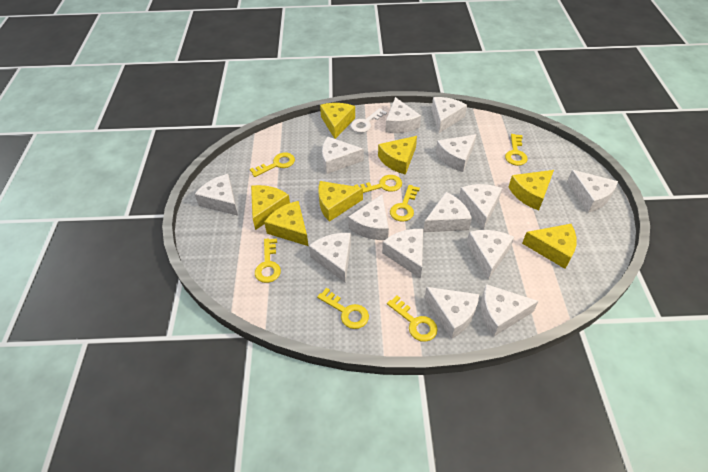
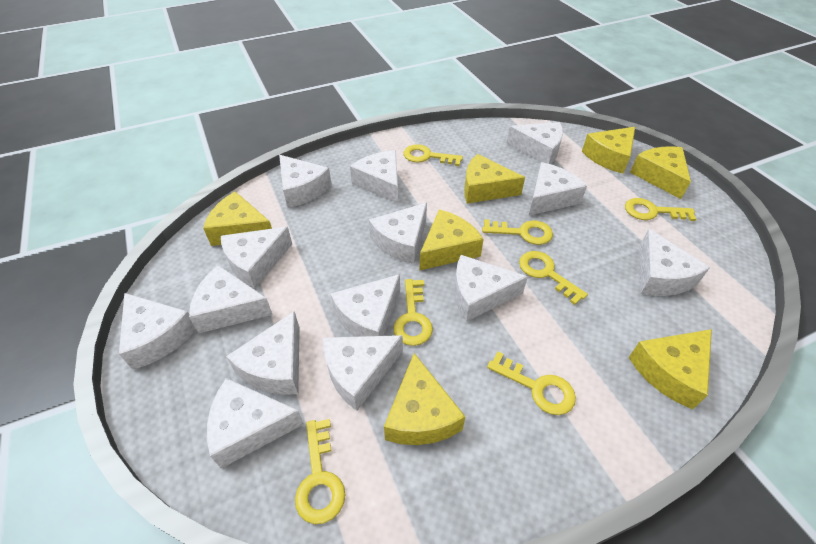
white key: 1 -> 0

